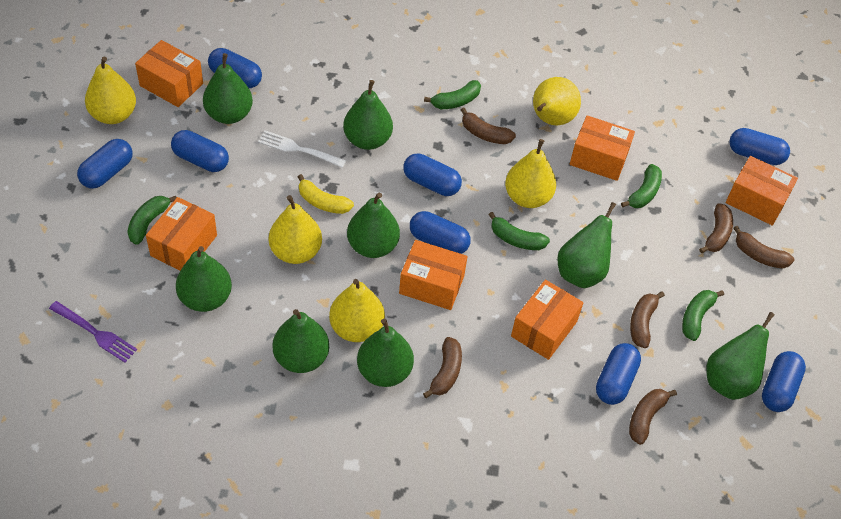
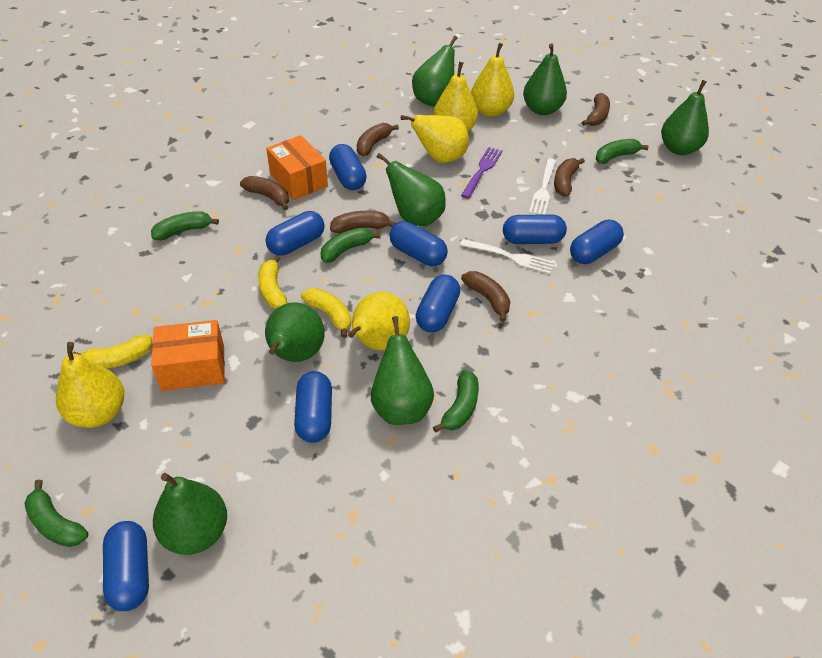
green pear: 8 -> 7
orange box: 6 -> 2
white fork: 1 -> 2
yellow banana: 1 -> 3

